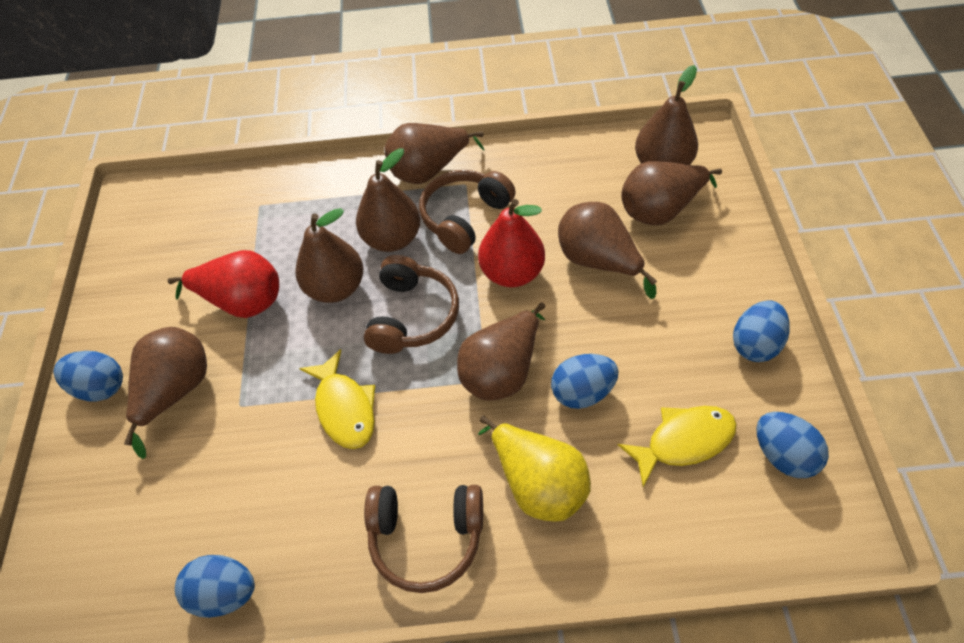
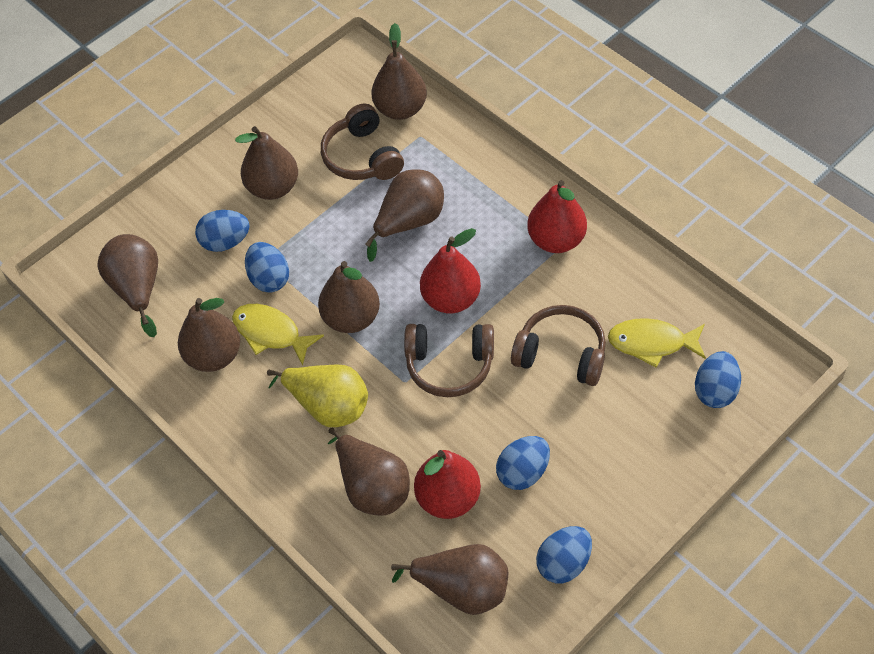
red pear: 2 -> 3

